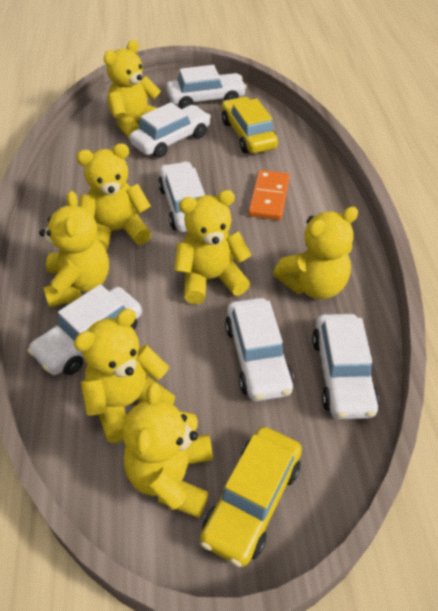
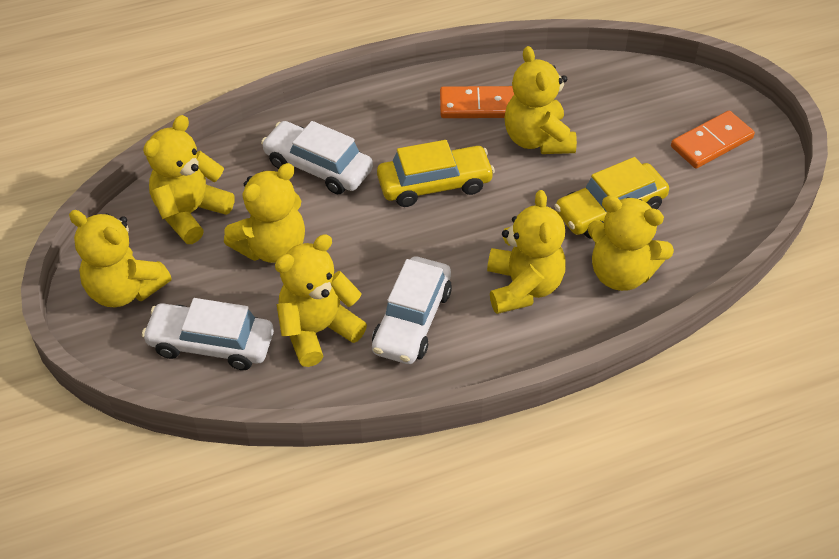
orange domino: 1 -> 2
white car: 6 -> 3

